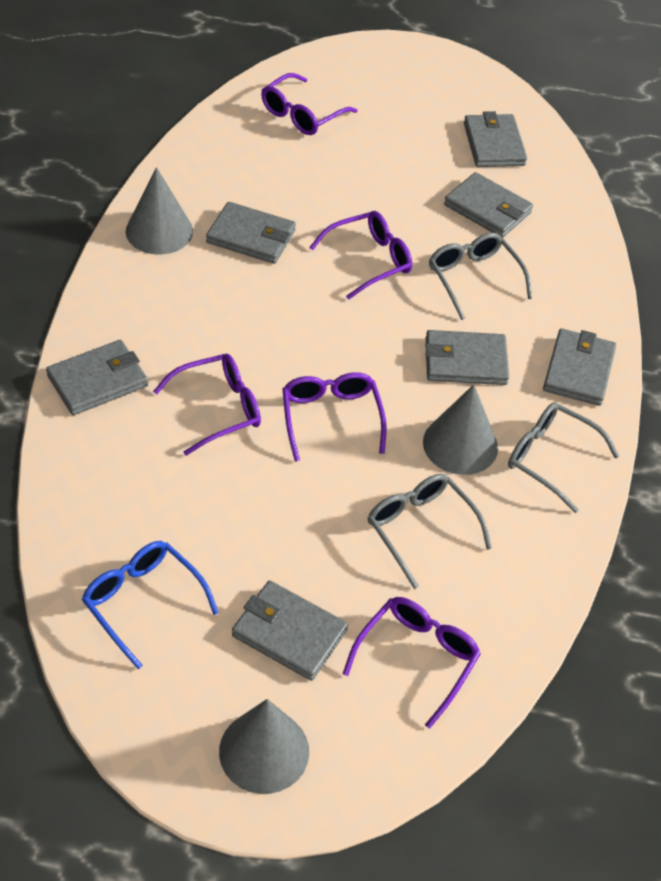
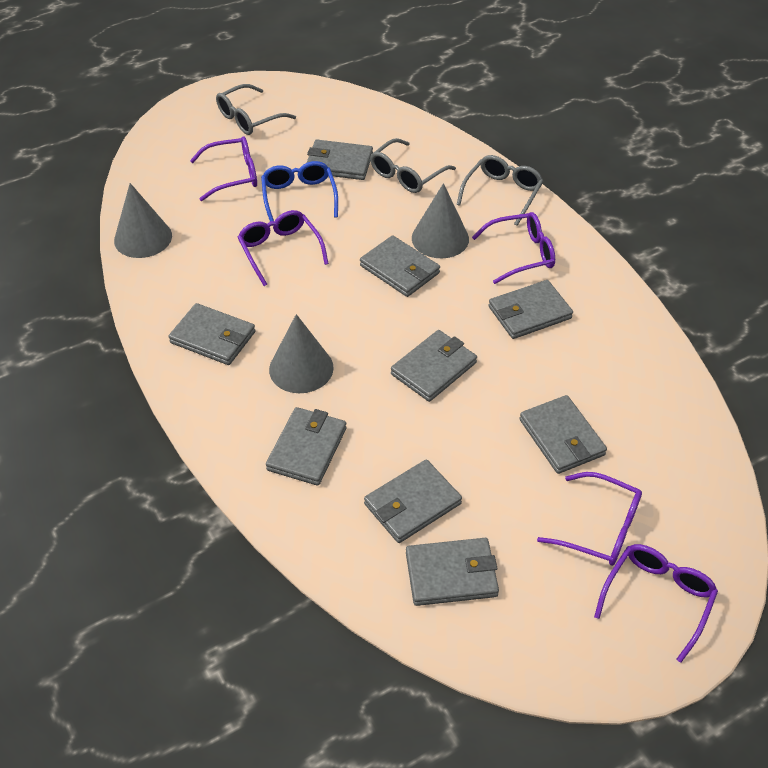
grey wallet: 7 -> 9

